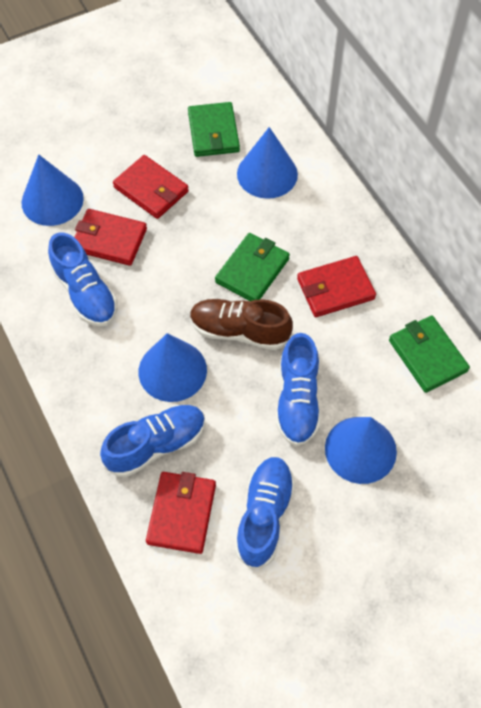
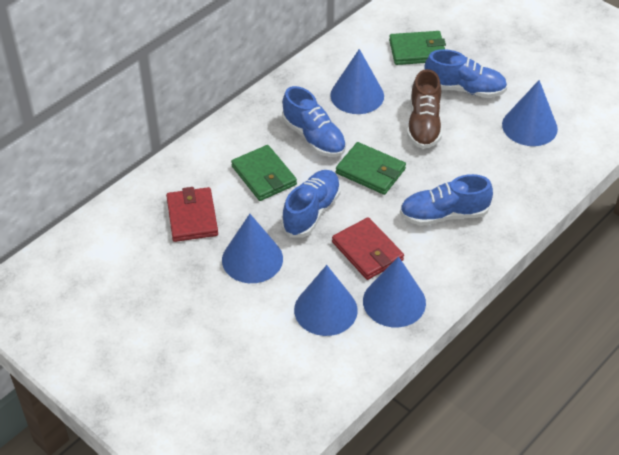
blue cone: 4 -> 5
red wallet: 4 -> 2

